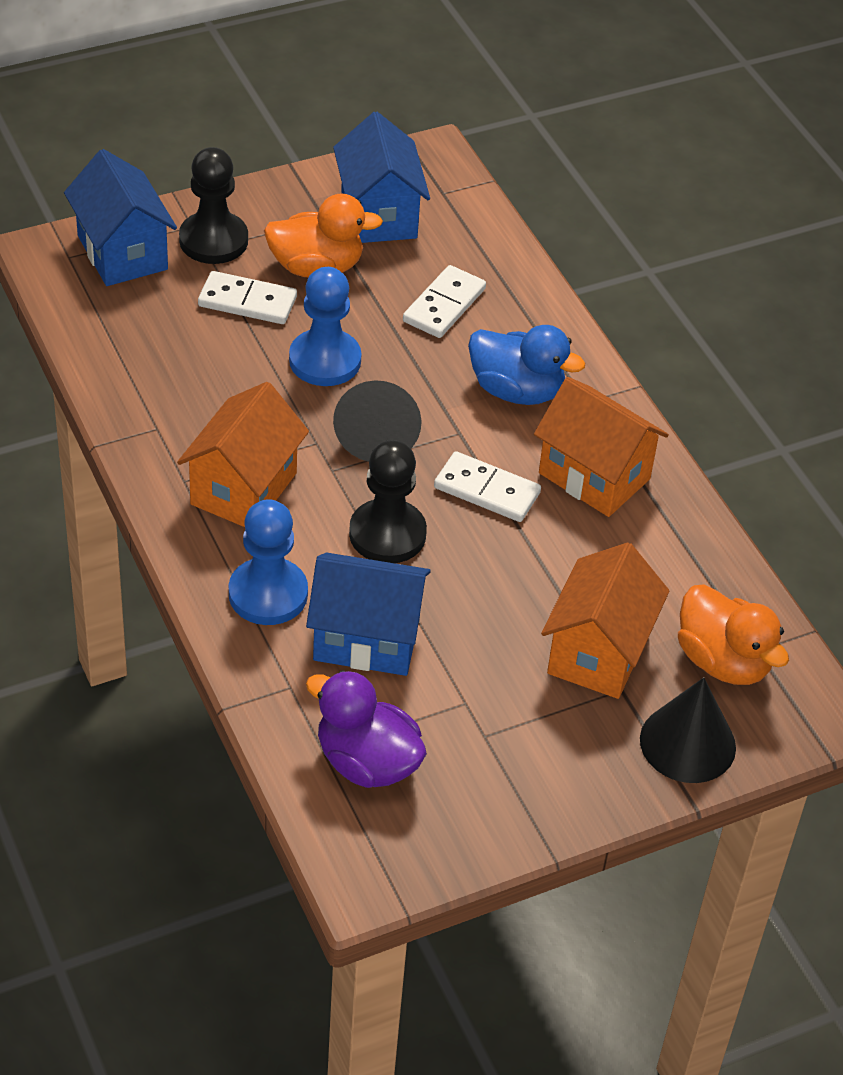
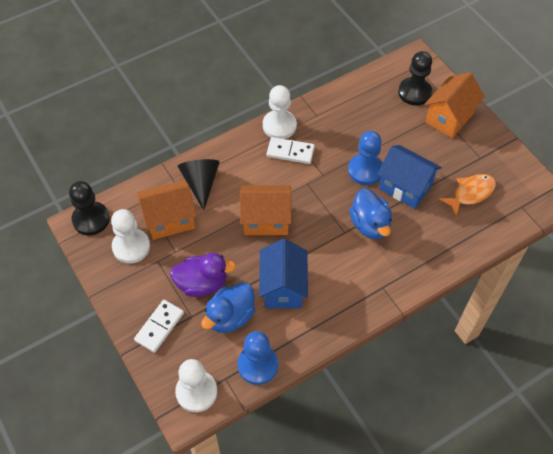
black cone: 2 -> 1
blue duck: 1 -> 2
blue house: 3 -> 2
orange duck: 2 -> 0
orange fish: 0 -> 1
white domino: 3 -> 2
white pawn: 0 -> 3

